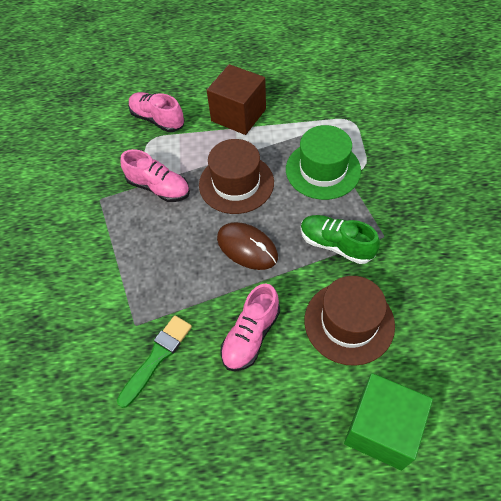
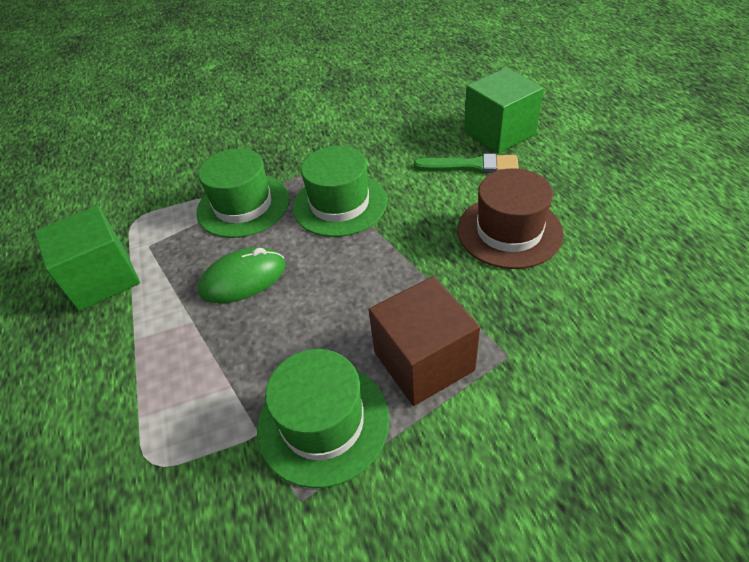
brown hat: 2 -> 1
brown mouse: 1 -> 0
green cube: 1 -> 2
green hat: 1 -> 3
green mouse: 0 -> 1
green shoe: 1 -> 0
pink shoe: 3 -> 0

